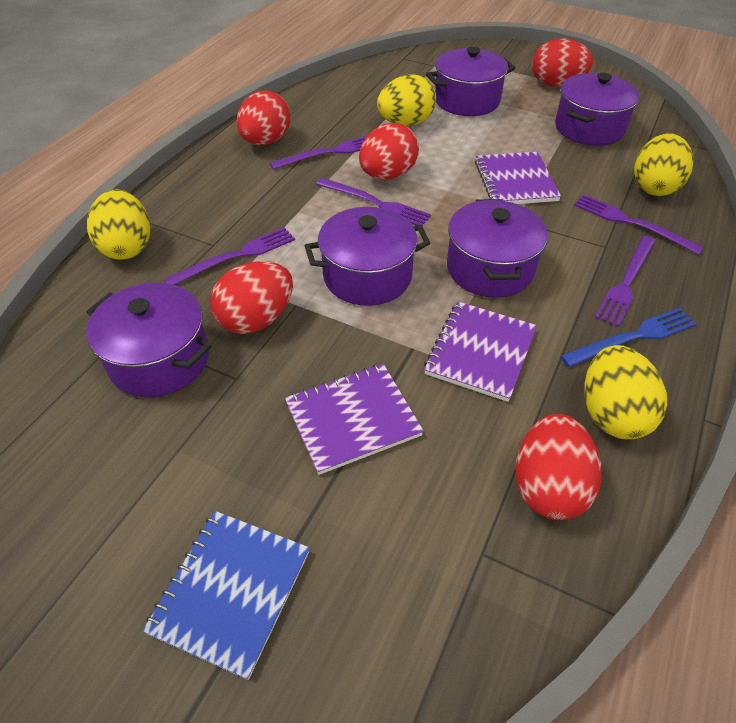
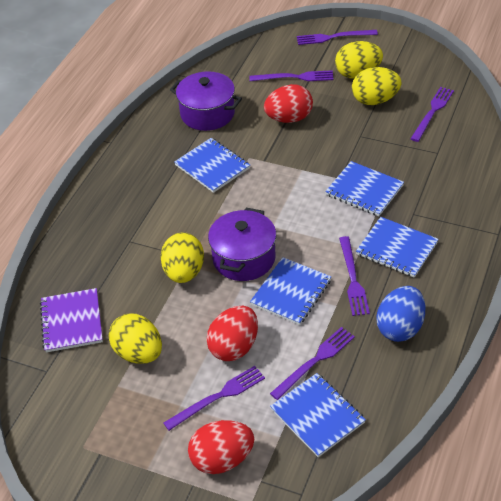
blue egg: 0 -> 1
blue fork: 1 -> 0
blue notebook: 1 -> 5
purple fork: 5 -> 6
purple notebook: 3 -> 1
purple pot: 5 -> 2
red egg: 5 -> 3

